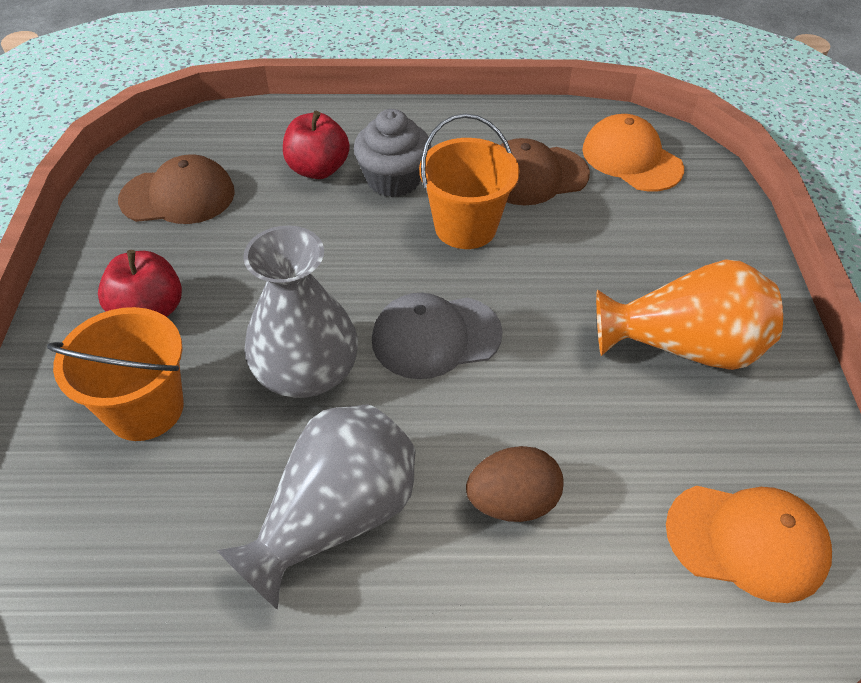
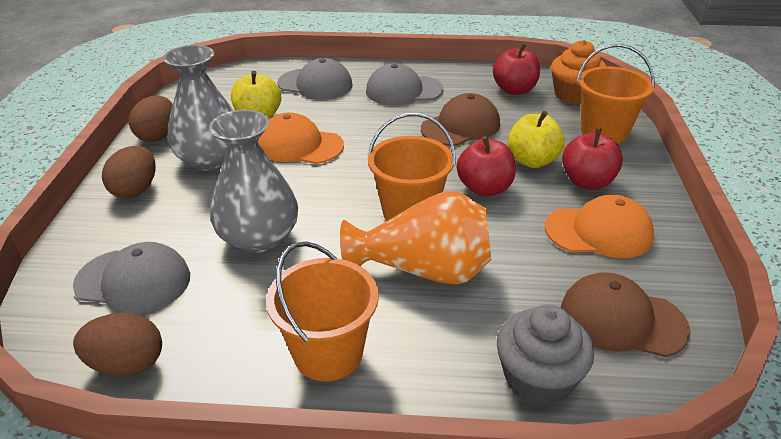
brown egg: 1 -> 3
grey cap: 1 -> 3
orange bucket: 2 -> 3
orange cupcake: 0 -> 1
red apple: 2 -> 3
yellow apple: 0 -> 2

